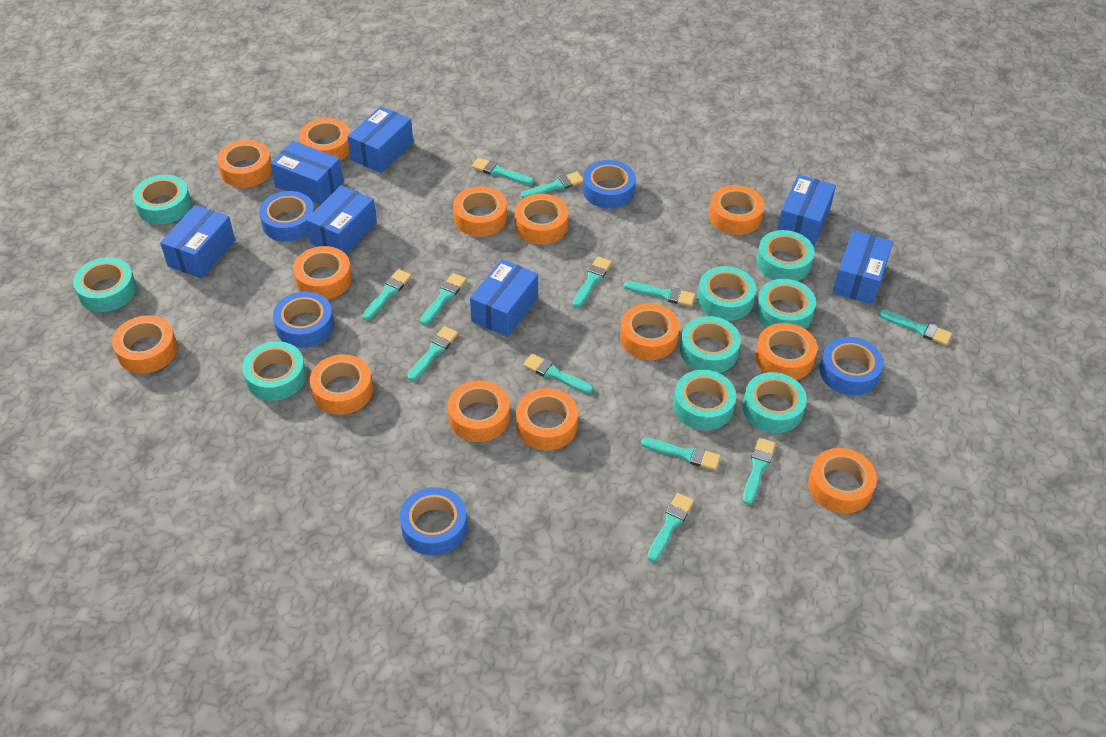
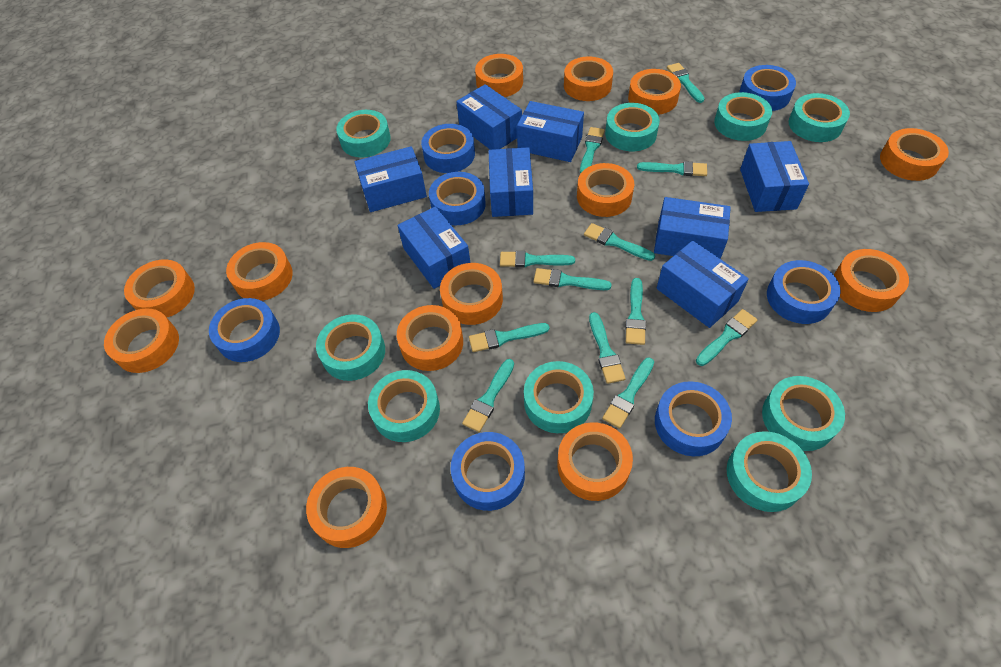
blue box: 7 -> 8
blue tape: 5 -> 7

